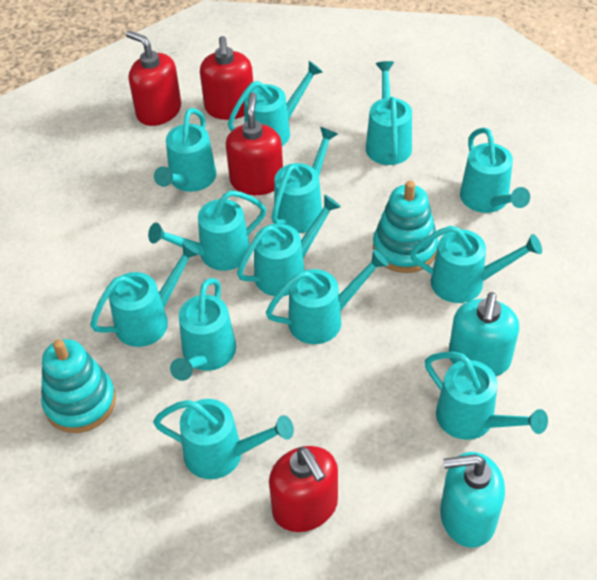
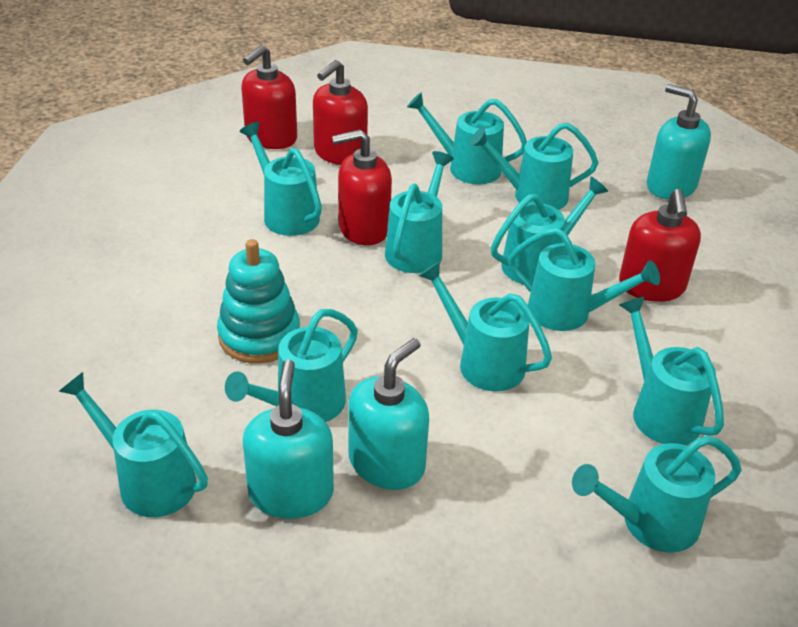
turquoise soap dispenser: 2 -> 3
turquoise stacking toy: 2 -> 1
turquoise watering can: 13 -> 11

